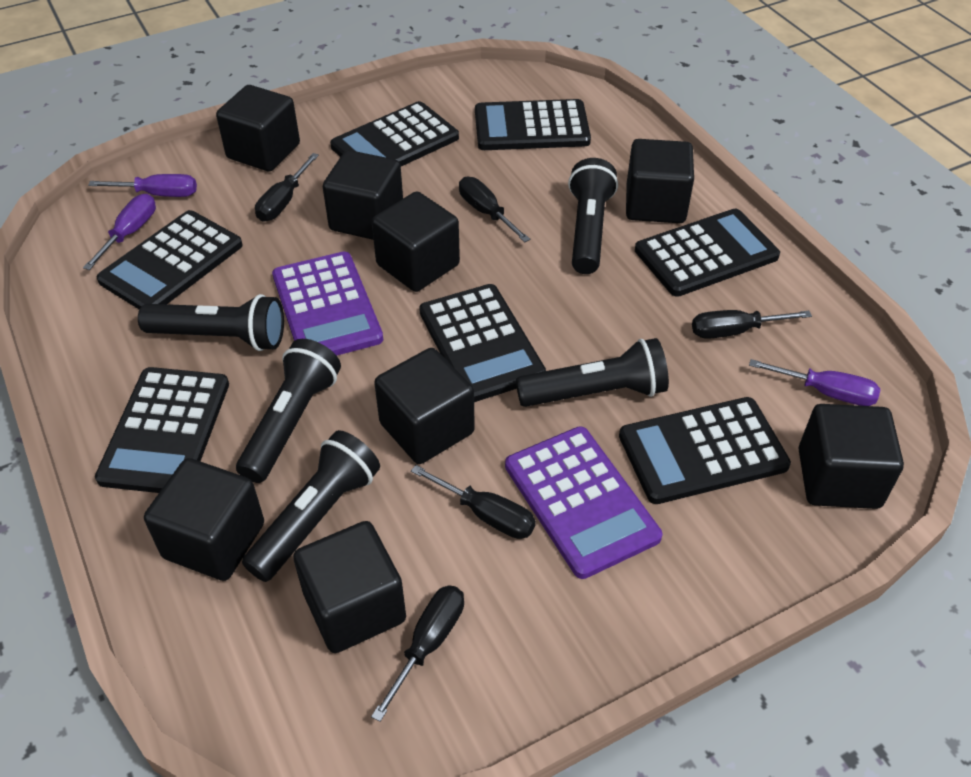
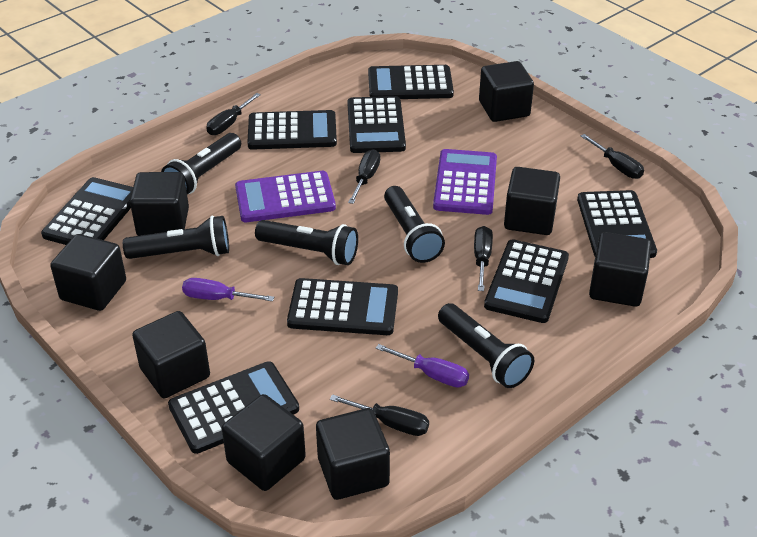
black calculator: 7 -> 8
purple screwdriver: 3 -> 2

